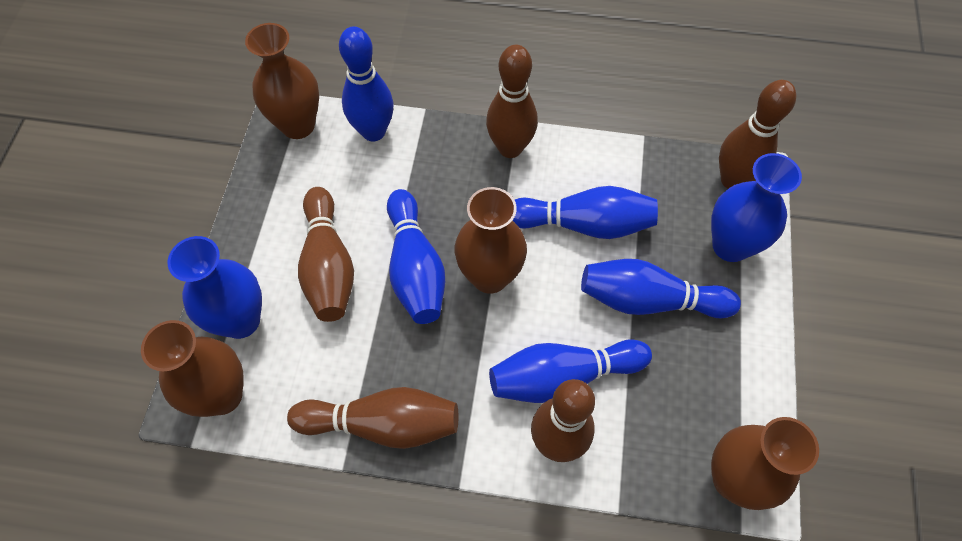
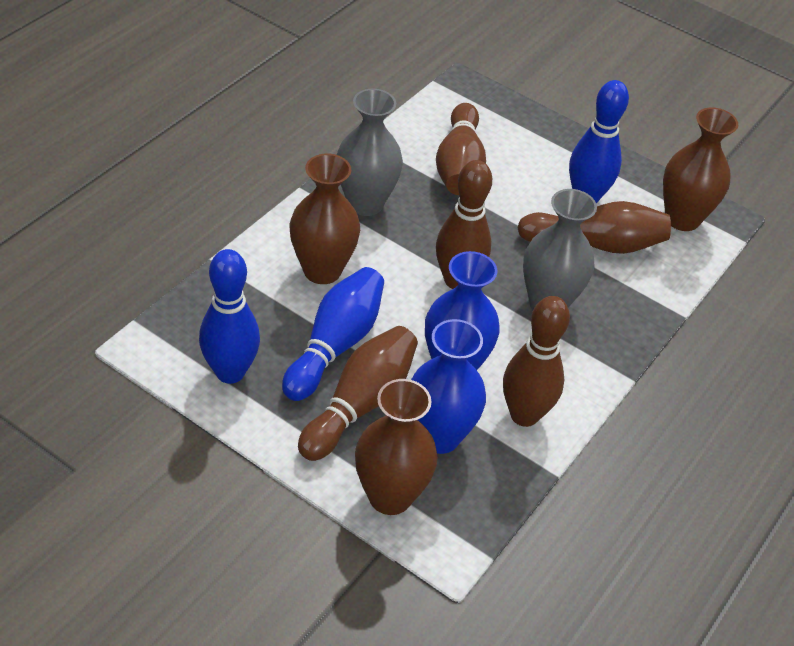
blue bowling pin: 5 -> 3
brown vase: 4 -> 3
grey vase: 0 -> 2

